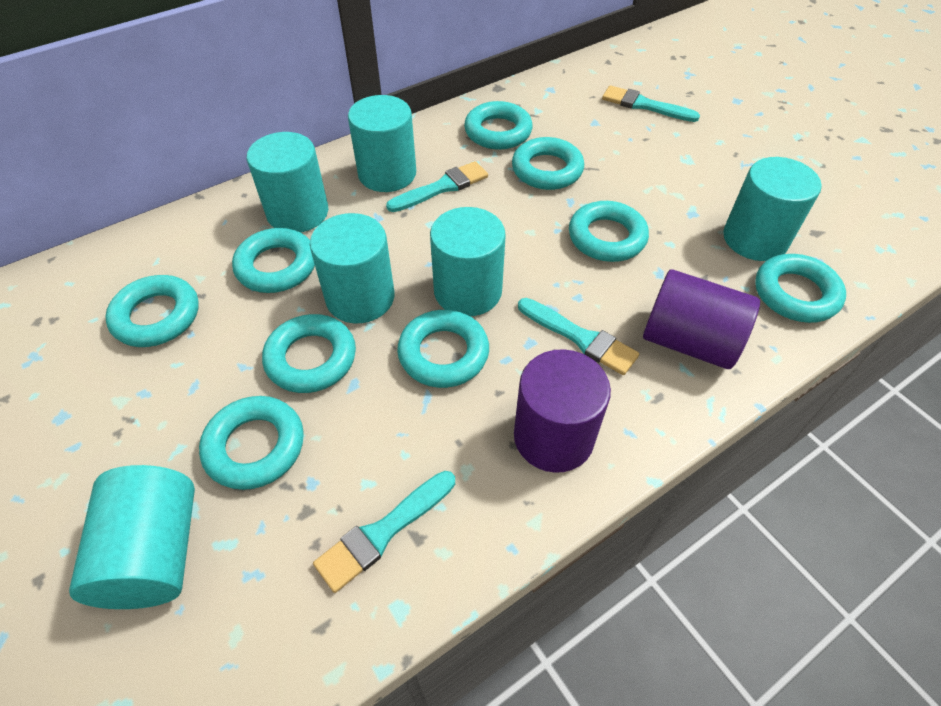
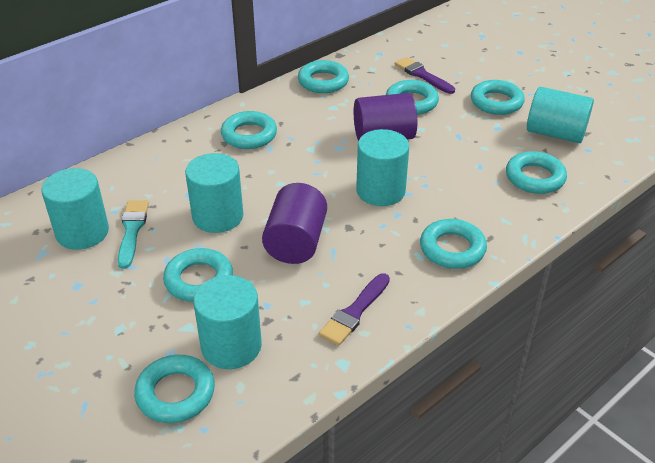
purple brush: 0 -> 2
turquoise brush: 4 -> 1
turquoise cylinder: 6 -> 5
turquoise ring: 9 -> 8

